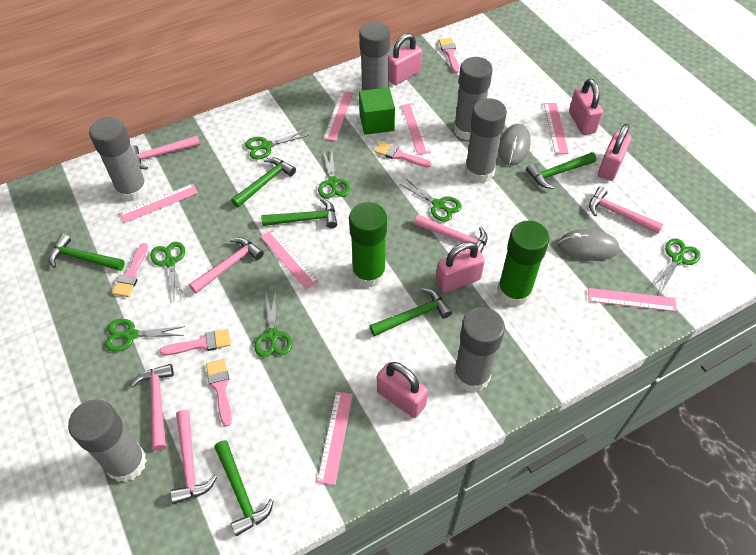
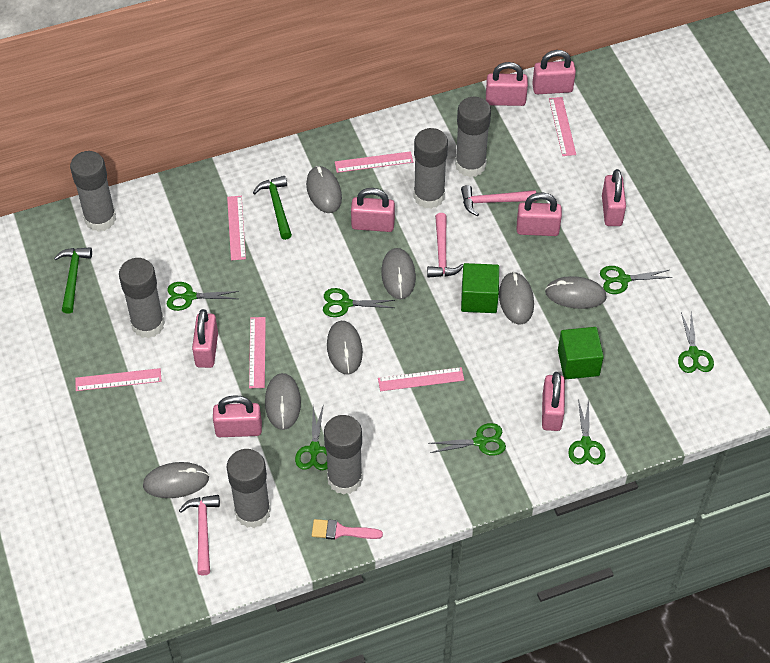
green cube: 1 -> 2
green glue stick: 2 -> 0
green hammer: 6 -> 2
grey mouse: 2 -> 7
pink brush: 5 -> 1
pink hammer: 6 -> 3
pink padlock: 5 -> 8
pink ruler: 7 -> 6

